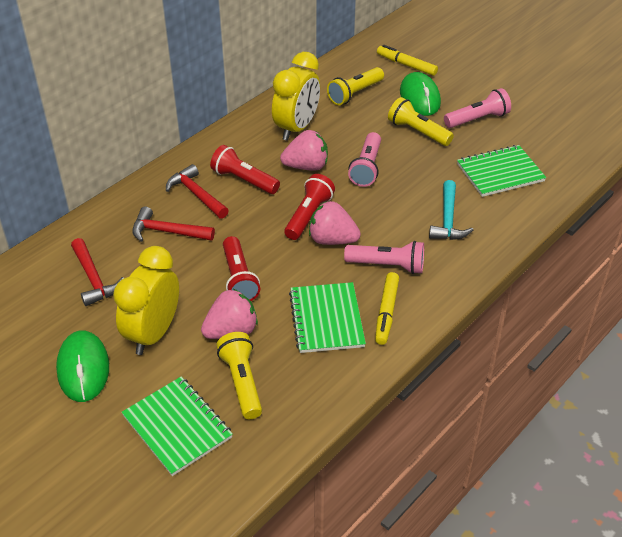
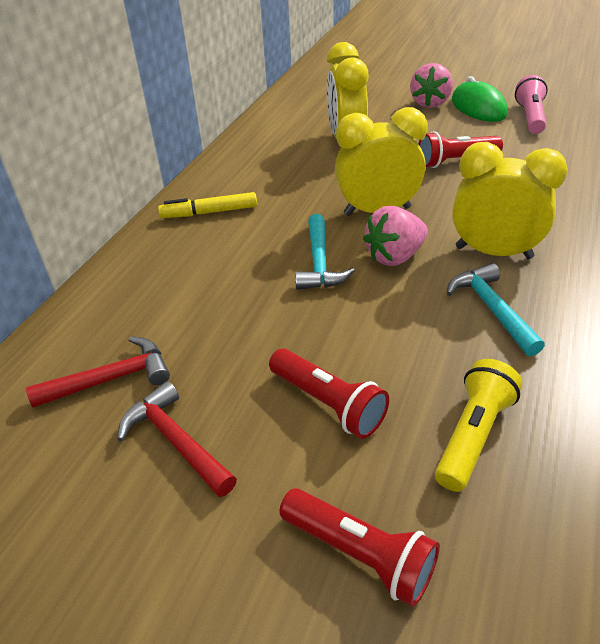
green mouse: 2 -> 1
green notebook: 3 -> 0
pink flashlight: 3 -> 1
pink strawberry: 3 -> 2
red hammer: 3 -> 2
turquoise hammer: 1 -> 2
yellow clock: 2 -> 3
yellow flashlight: 3 -> 1
yellow marker: 2 -> 1

